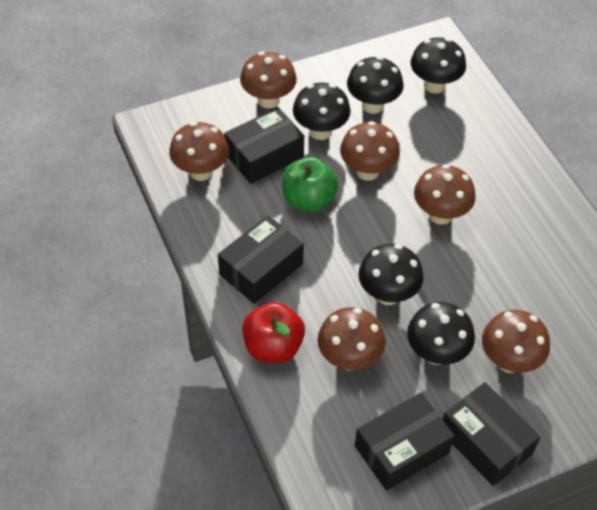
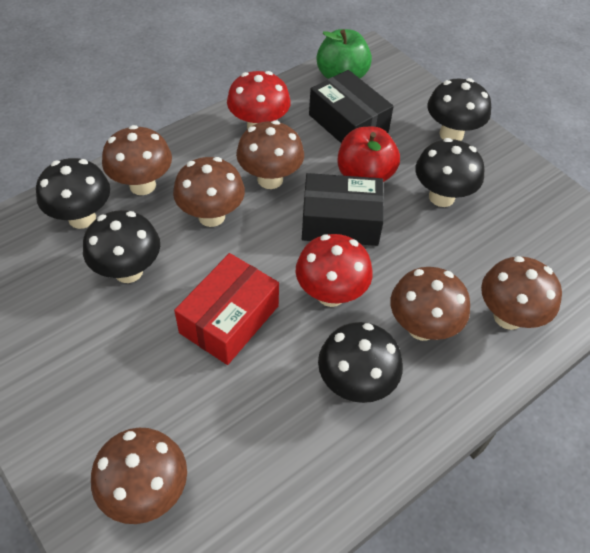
black box: 4 -> 2
red box: 0 -> 1
red mushroom: 0 -> 2

